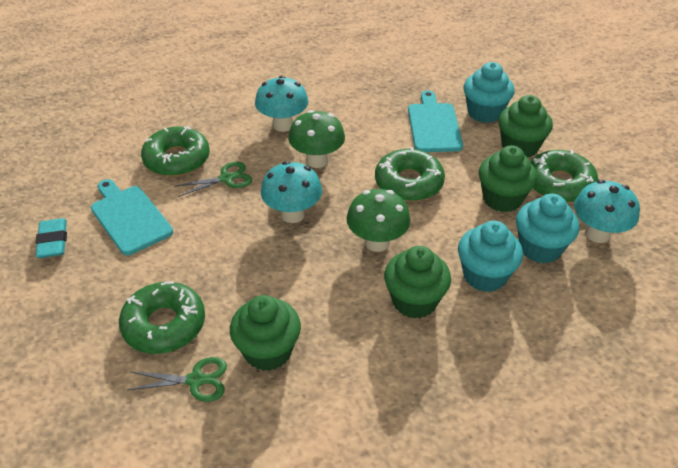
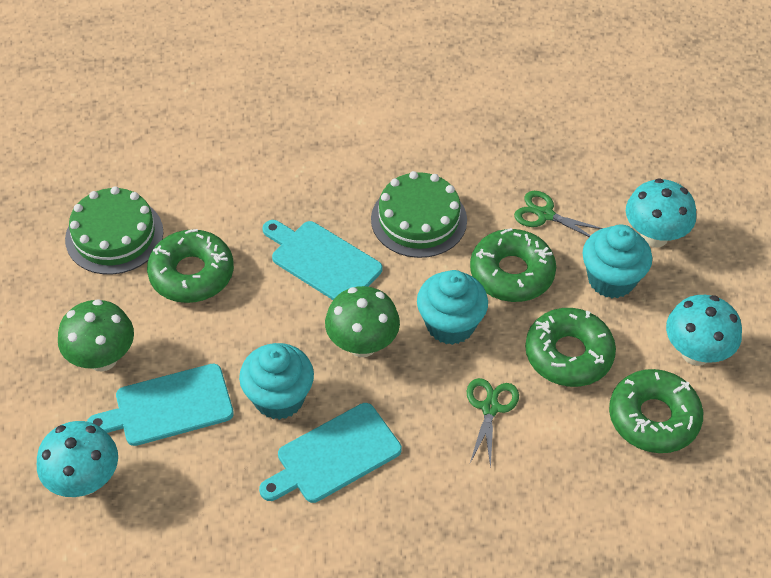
green cake: 0 -> 2
green cupcake: 4 -> 0
turquoise cutting board: 2 -> 3
turquoise eraser: 1 -> 0

